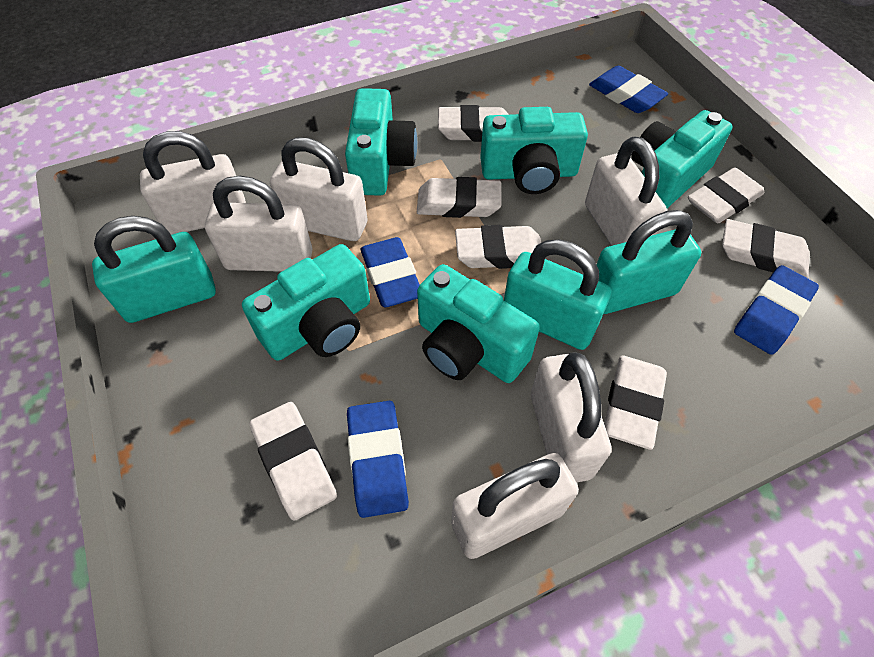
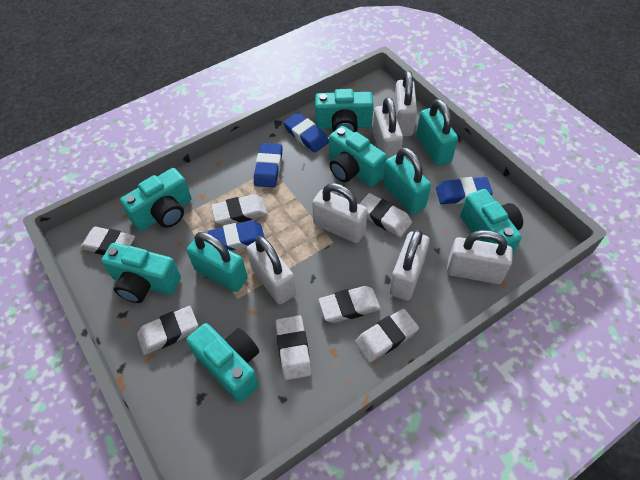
turquoise camera: 5 -> 6

